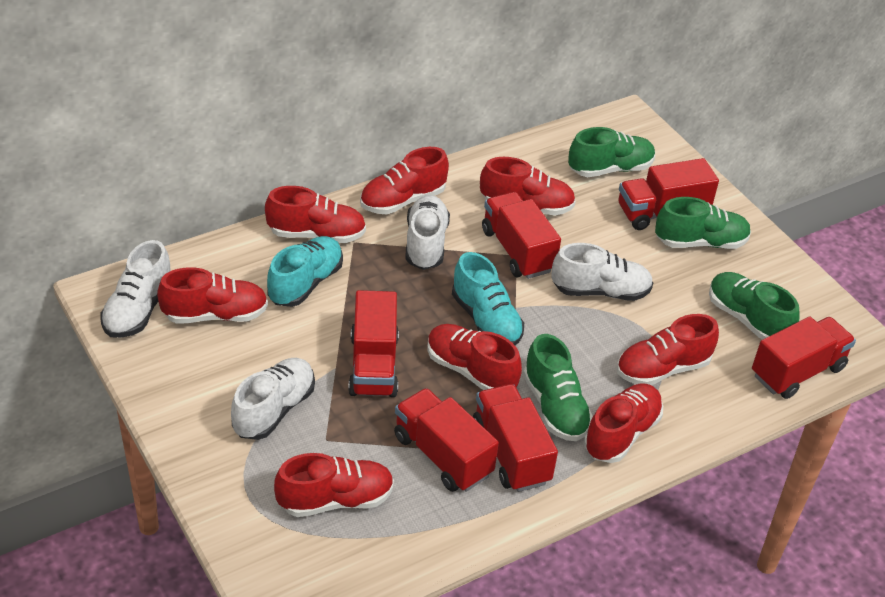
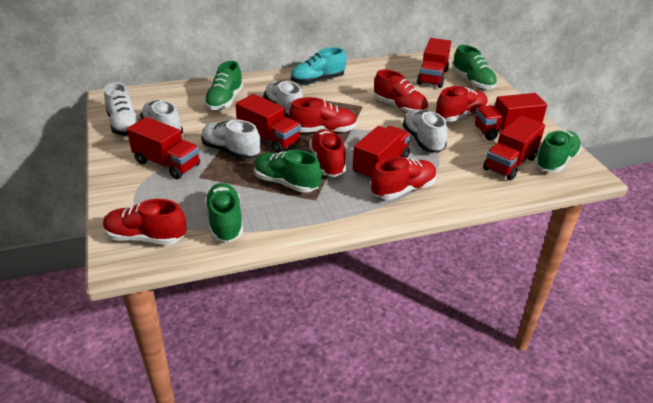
green shoe: 4 -> 5
red shoe: 8 -> 6
turquoise shoe: 2 -> 1
white shoe: 4 -> 5

